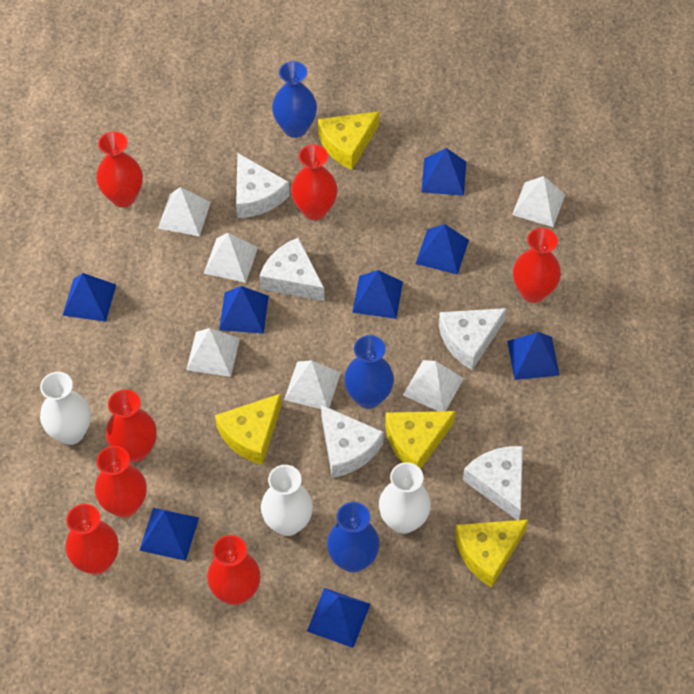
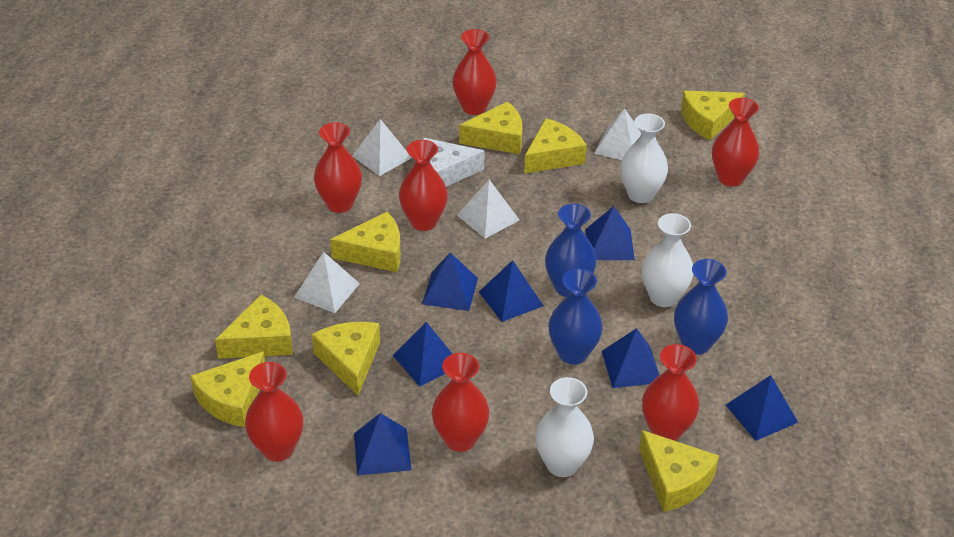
blue pyramid: 8 -> 7
white cheese: 5 -> 1
white pyramid: 6 -> 4
yellow cheese: 4 -> 8

